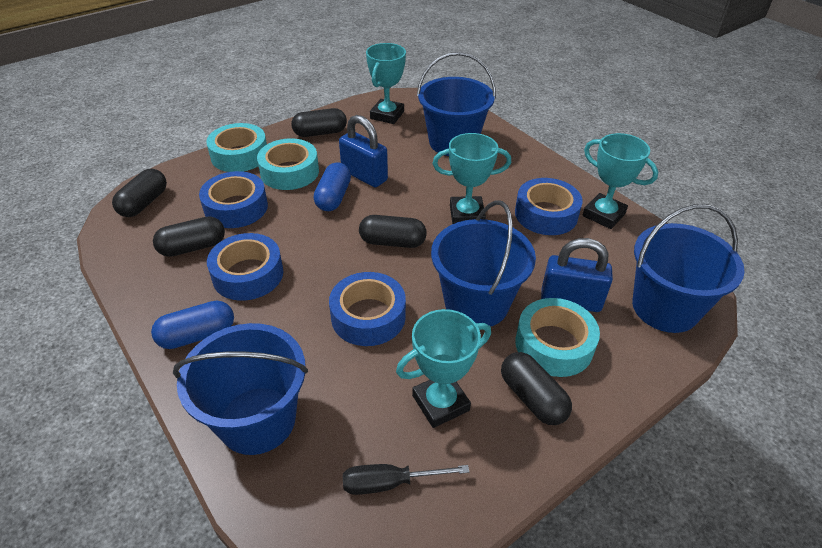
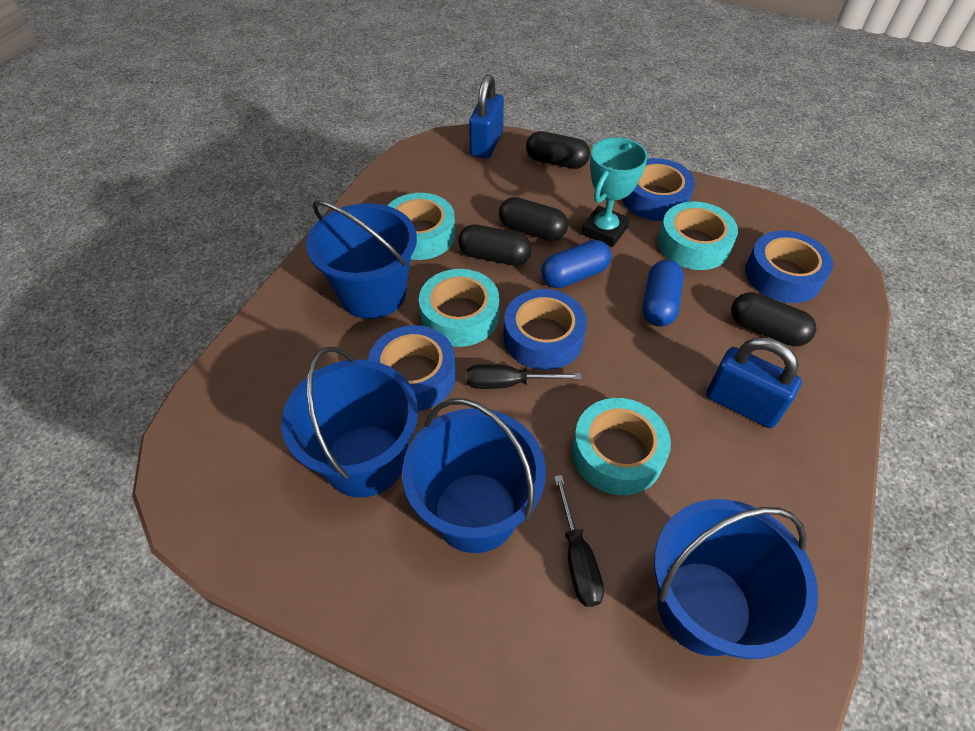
black capsule: 5 -> 4
black screwdriver: 1 -> 2
turquoise tape: 3 -> 4
turquoise trophy: 4 -> 1

